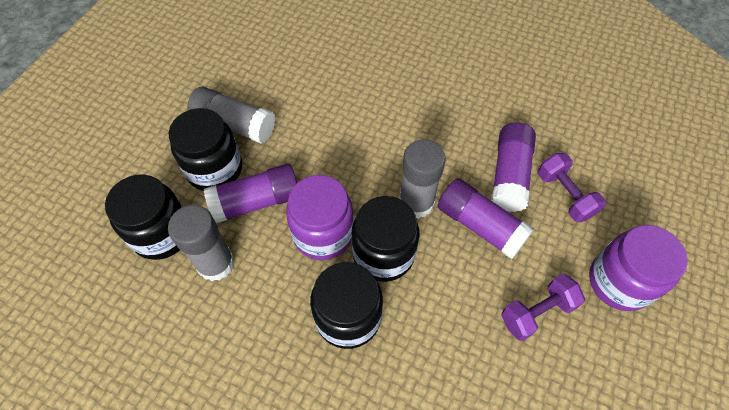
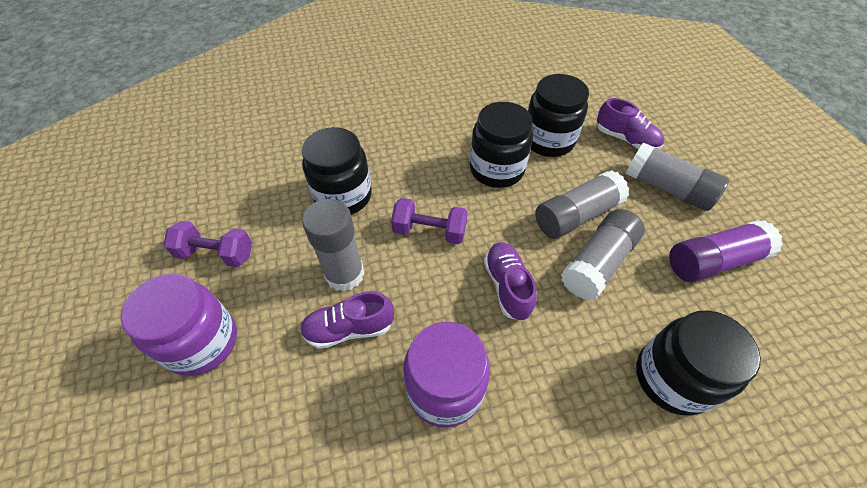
grey glue stick: 3 -> 4
purple glue stick: 3 -> 1
purple shoe: 0 -> 3

